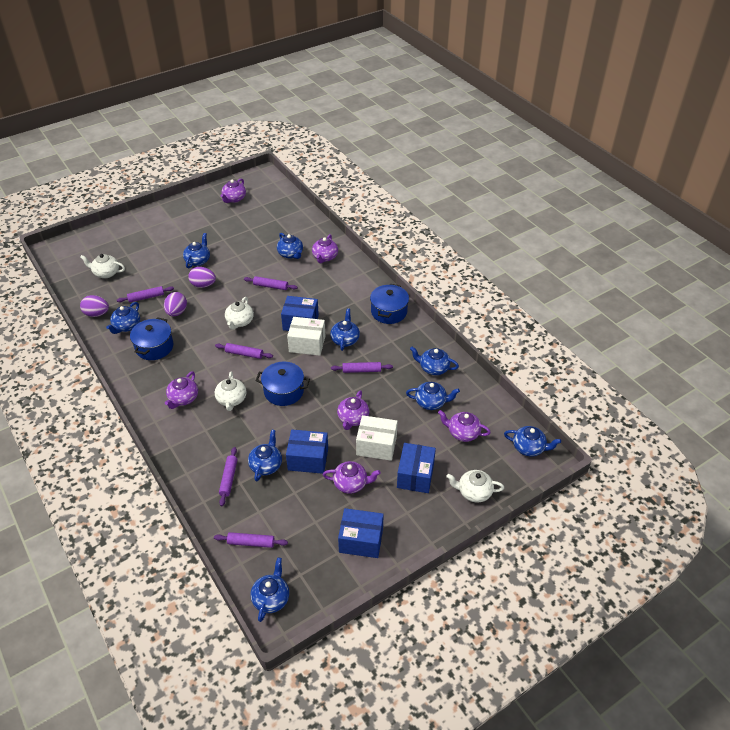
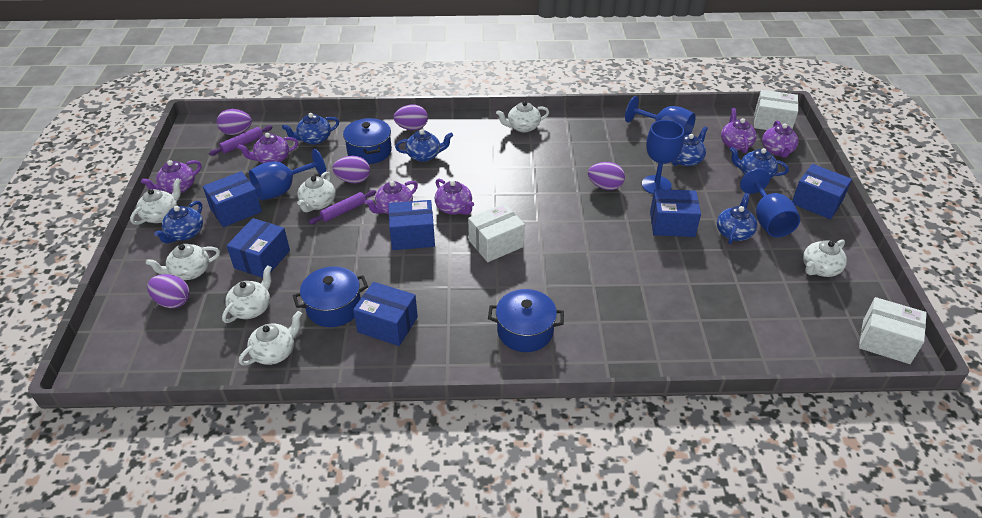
blue box: 4 -> 6
blue goblet: 0 -> 4
blue teapot: 9 -> 6
purple egg: 3 -> 5
purple rolling pin: 6 -> 2
white box: 2 -> 3
white teapot: 4 -> 7

